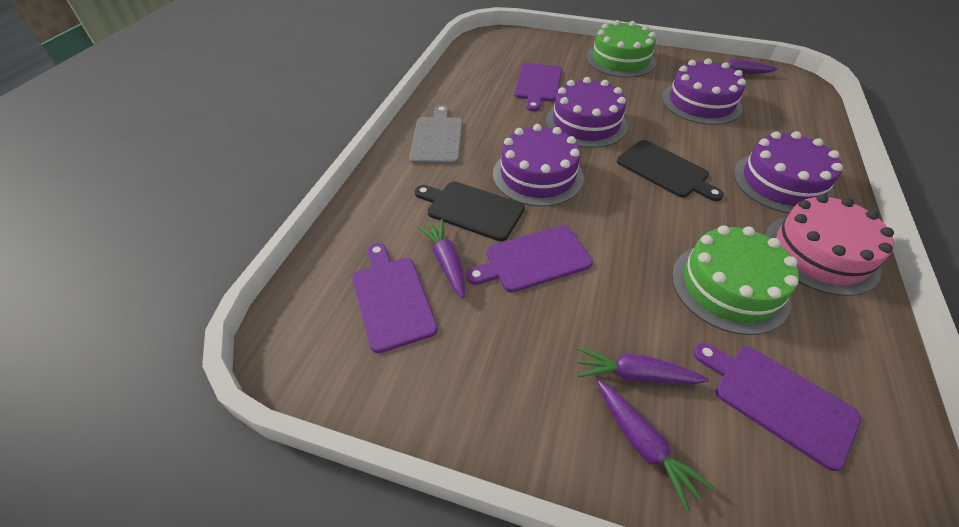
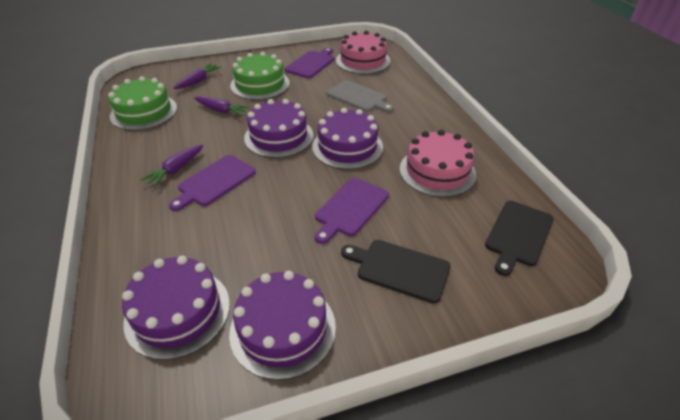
pink cake: 1 -> 2
purple carrot: 4 -> 3
purple cutting board: 4 -> 3

